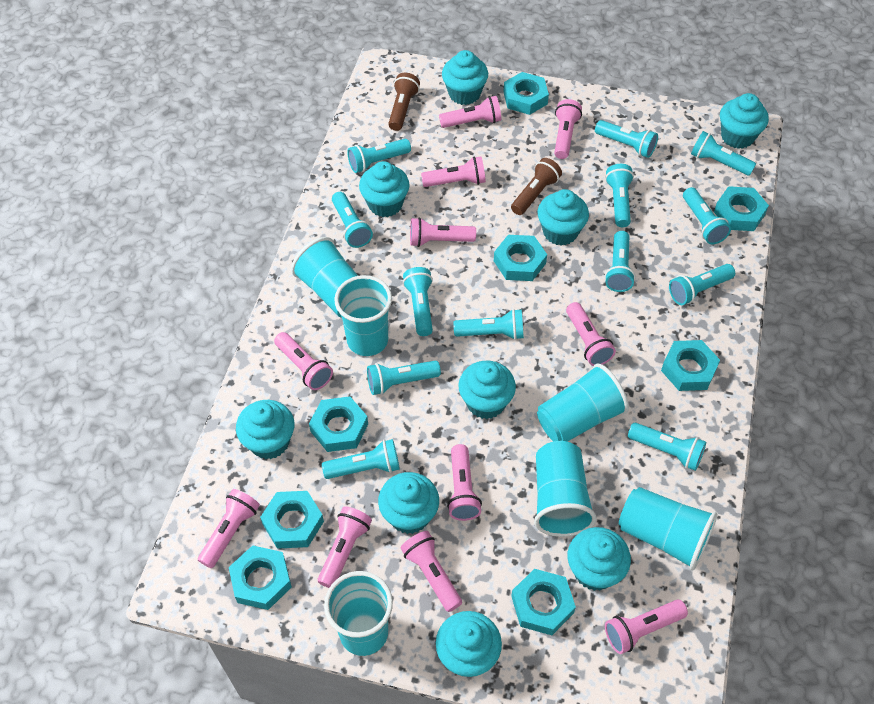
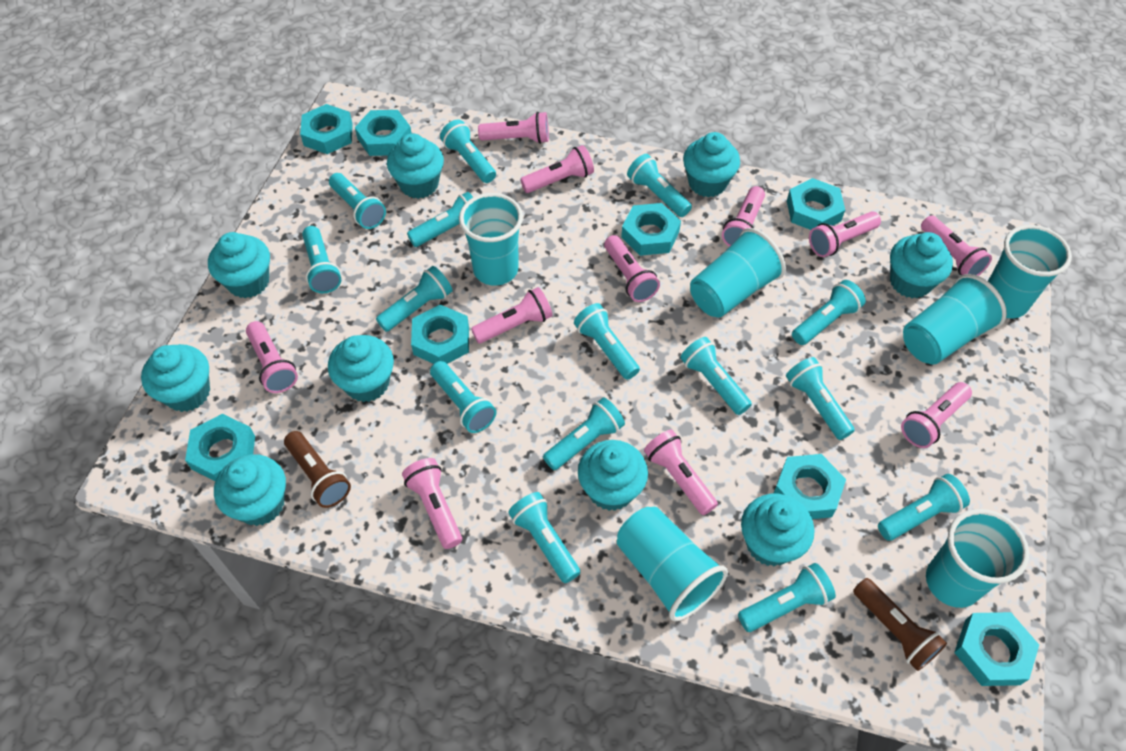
turquoise flashlight: 13 -> 15

